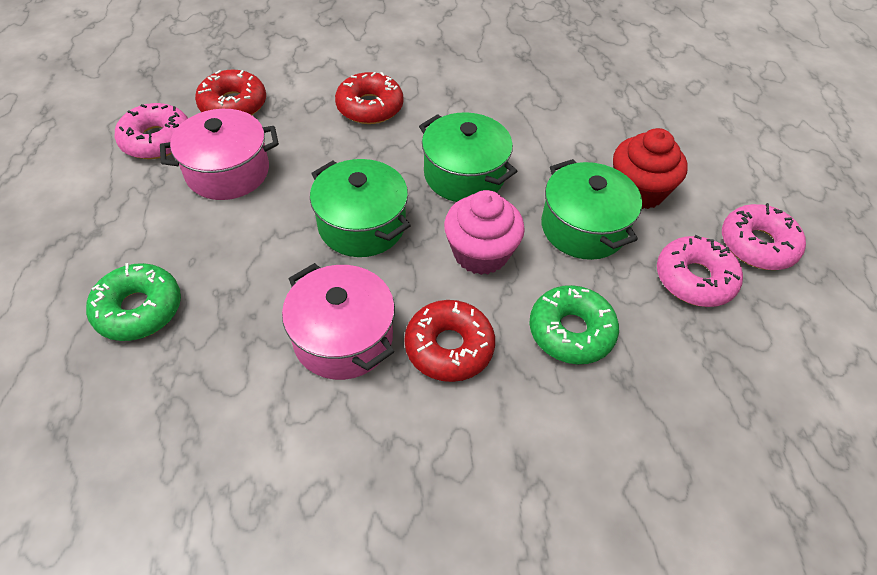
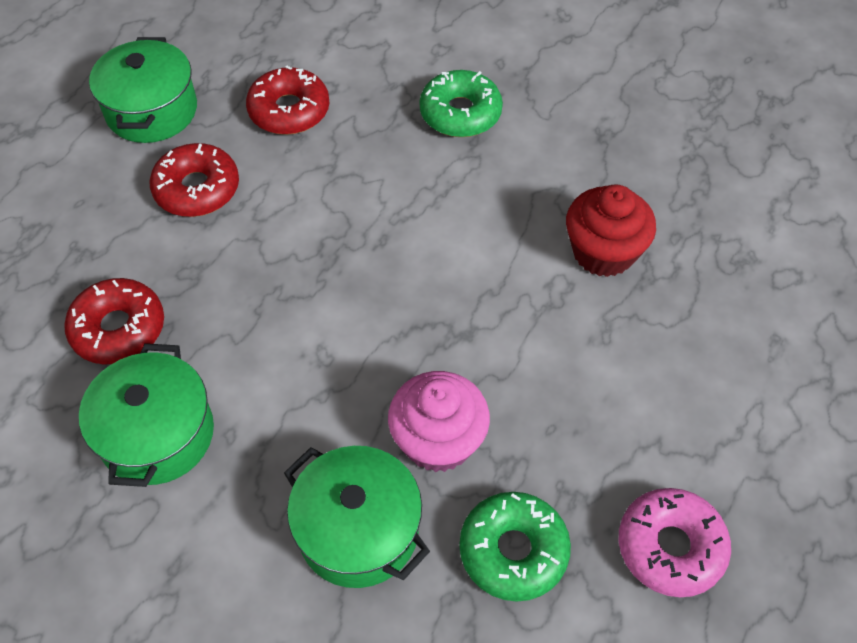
pink donut: 3 -> 1
pink pot: 2 -> 0

